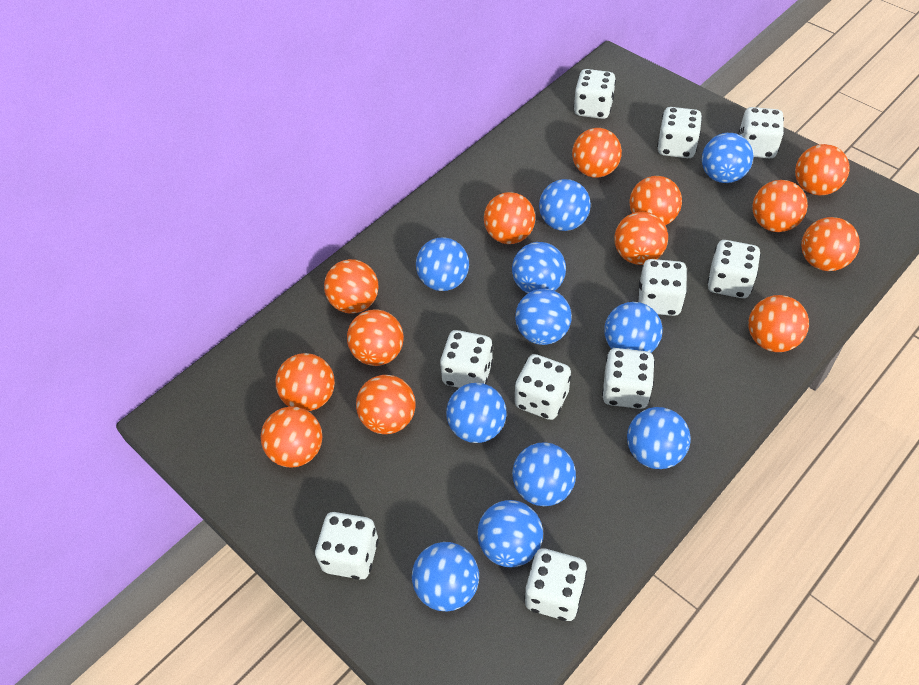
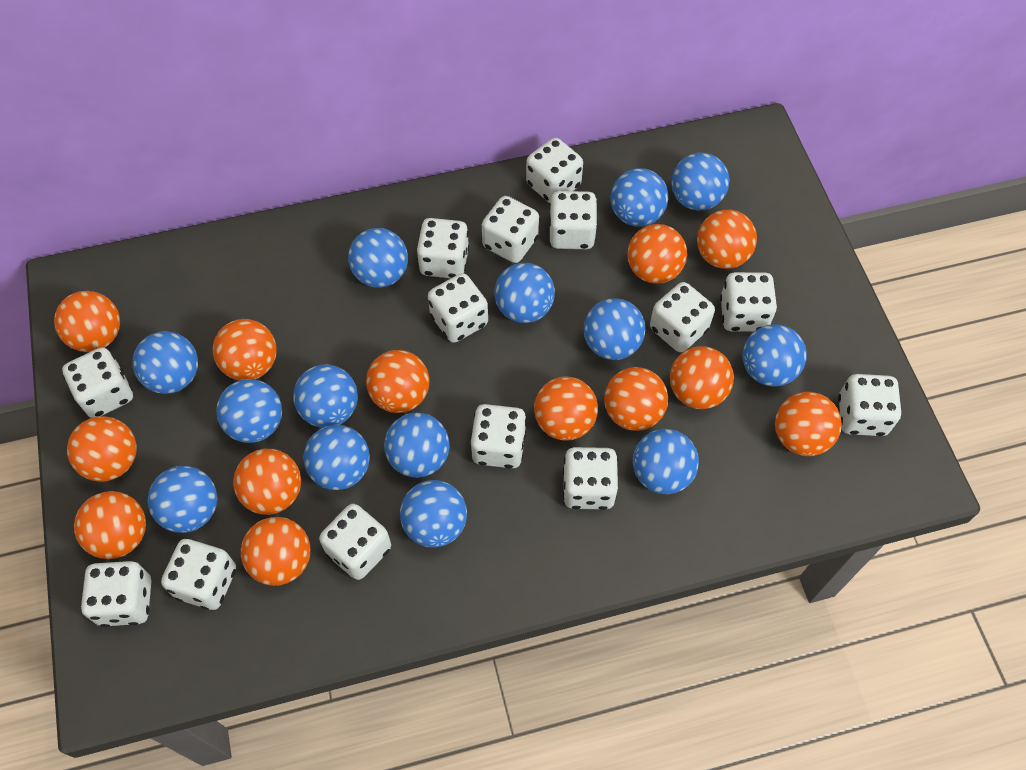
blue ball: 11 -> 14
white dice: 10 -> 14

